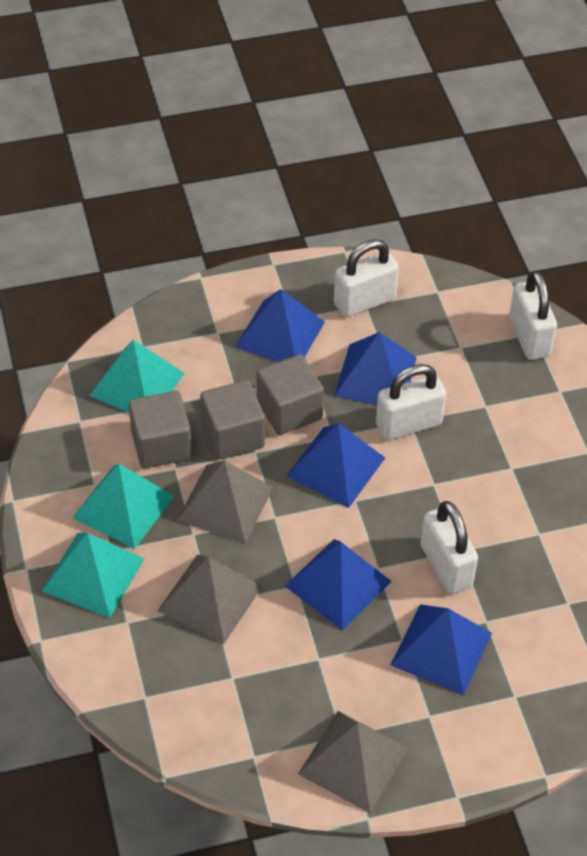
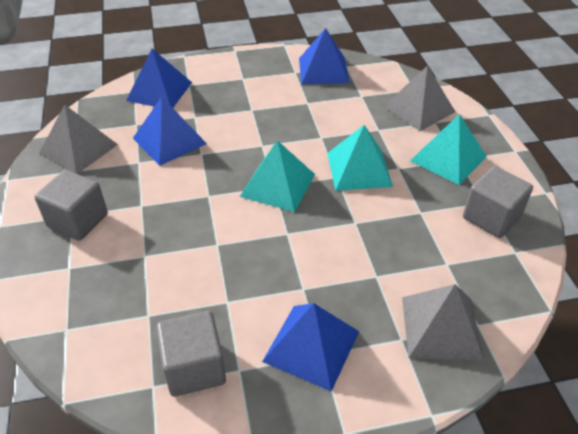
blue pyramid: 5 -> 4
white padlock: 4 -> 0

